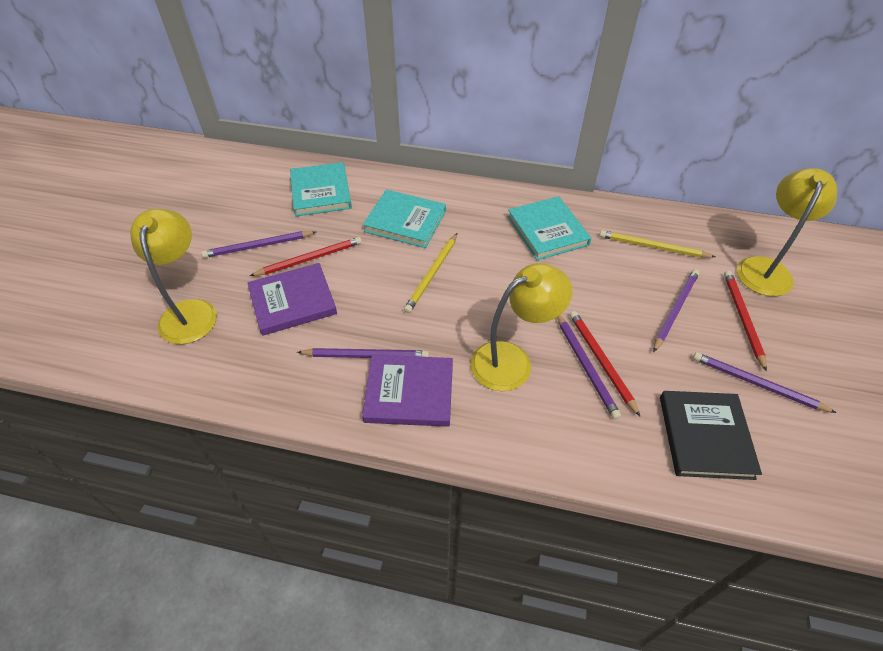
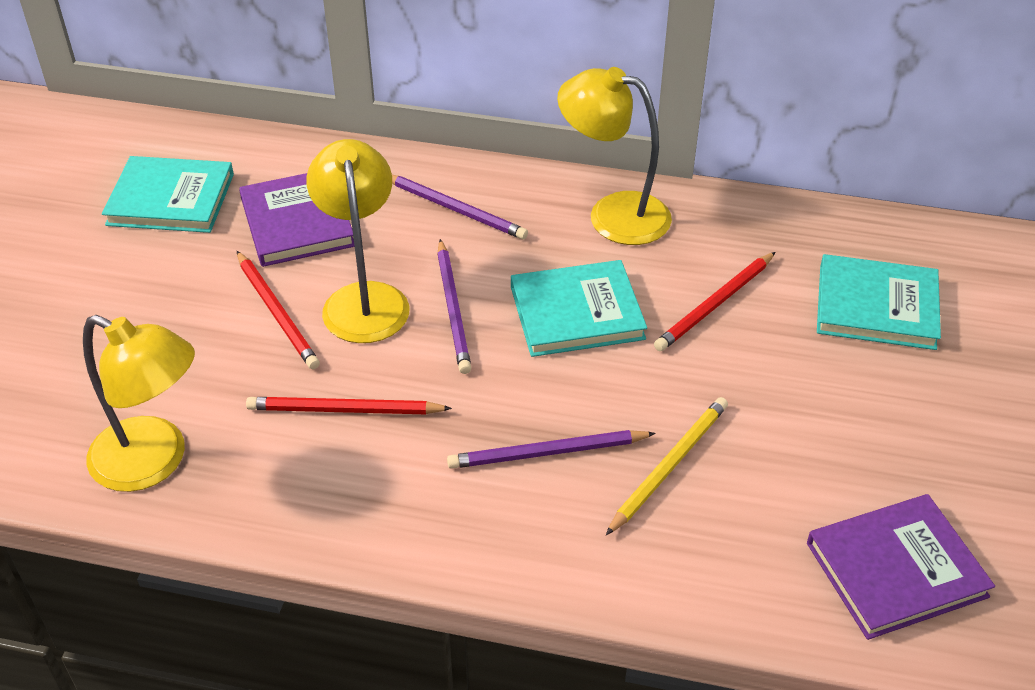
black book: 1 -> 0
purple pencil: 5 -> 3
yellow pencil: 2 -> 1

